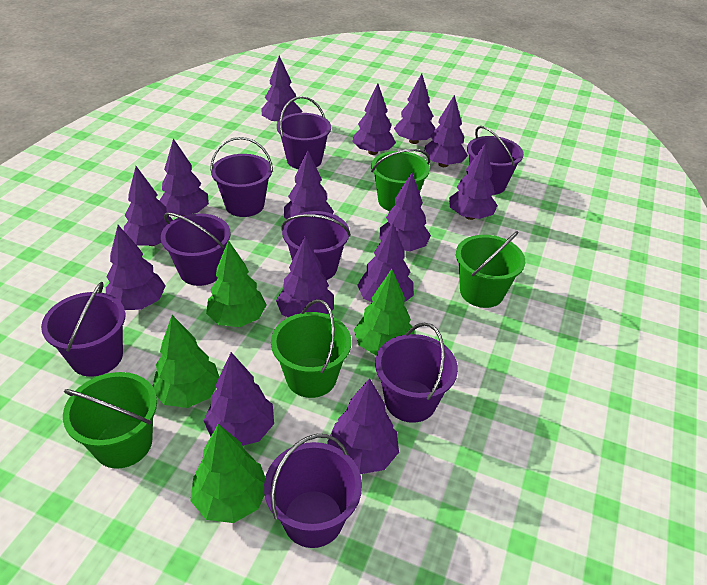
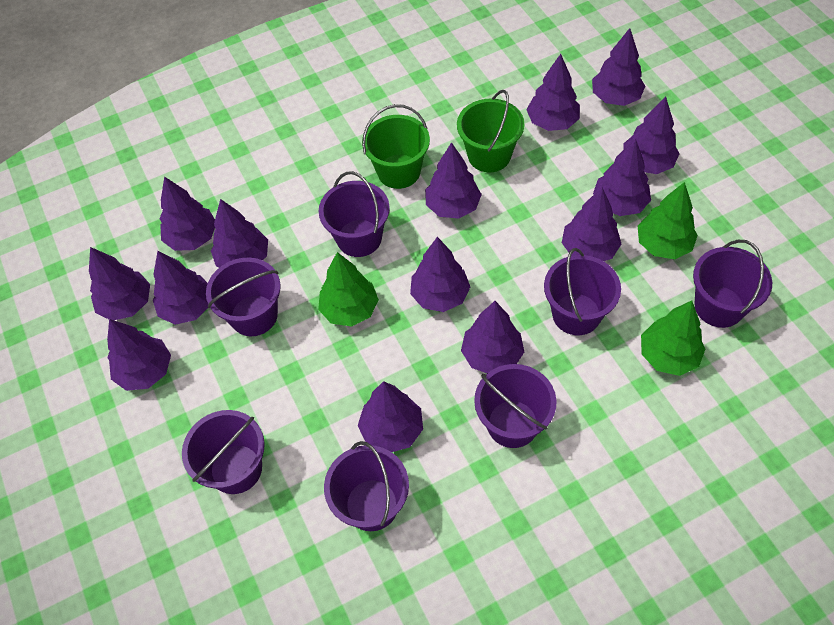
green bucket: 4 -> 2
green tree: 4 -> 3
purple bucket: 8 -> 7

